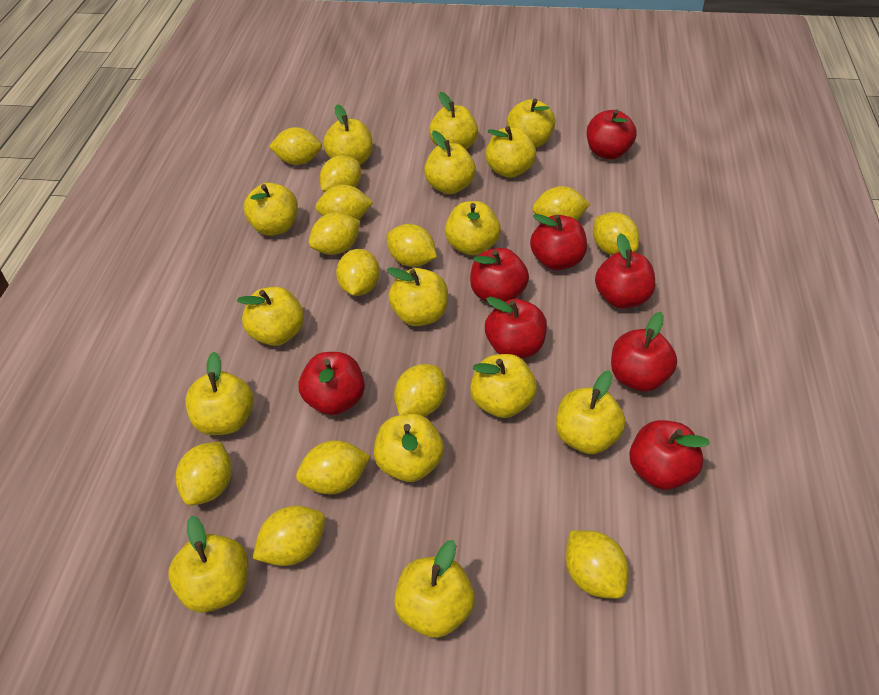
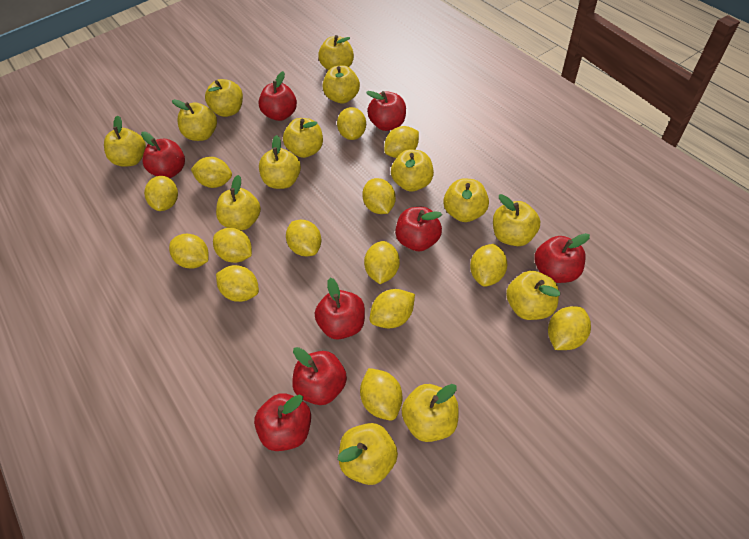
yellow apple: 15 -> 14
yellow lemon: 13 -> 14

